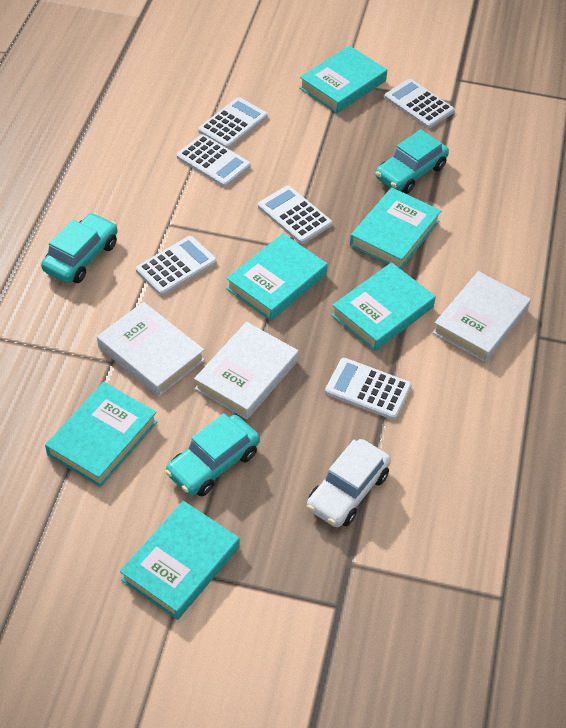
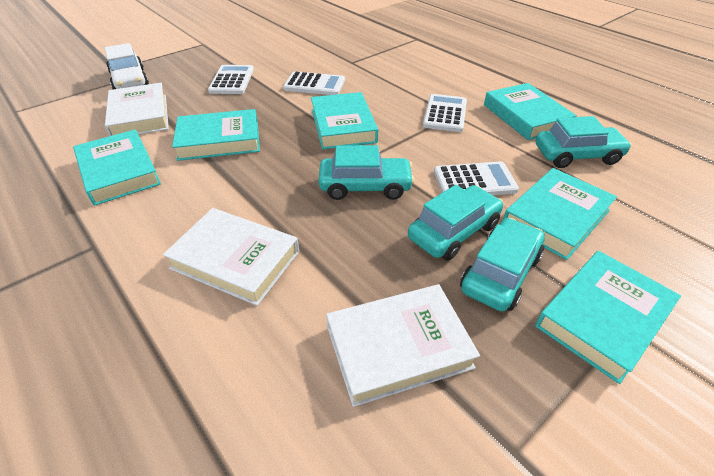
turquoise car: 3 -> 4
white calculator: 6 -> 4

